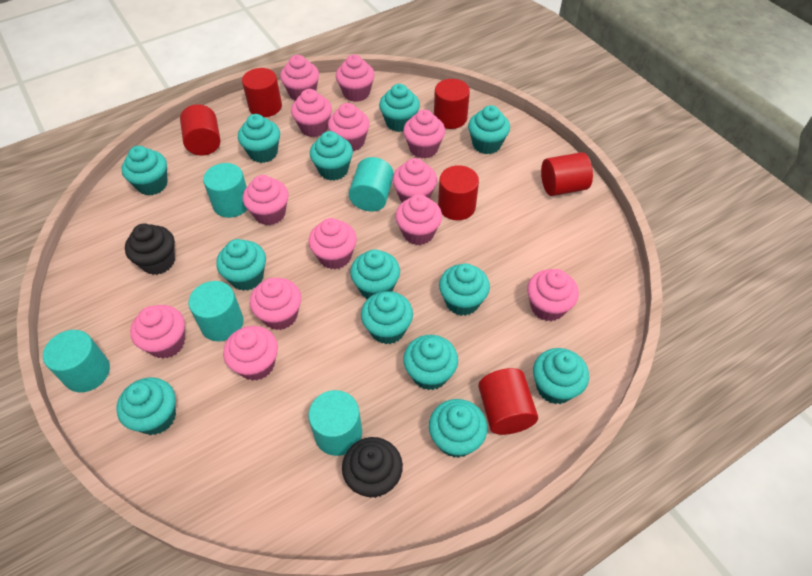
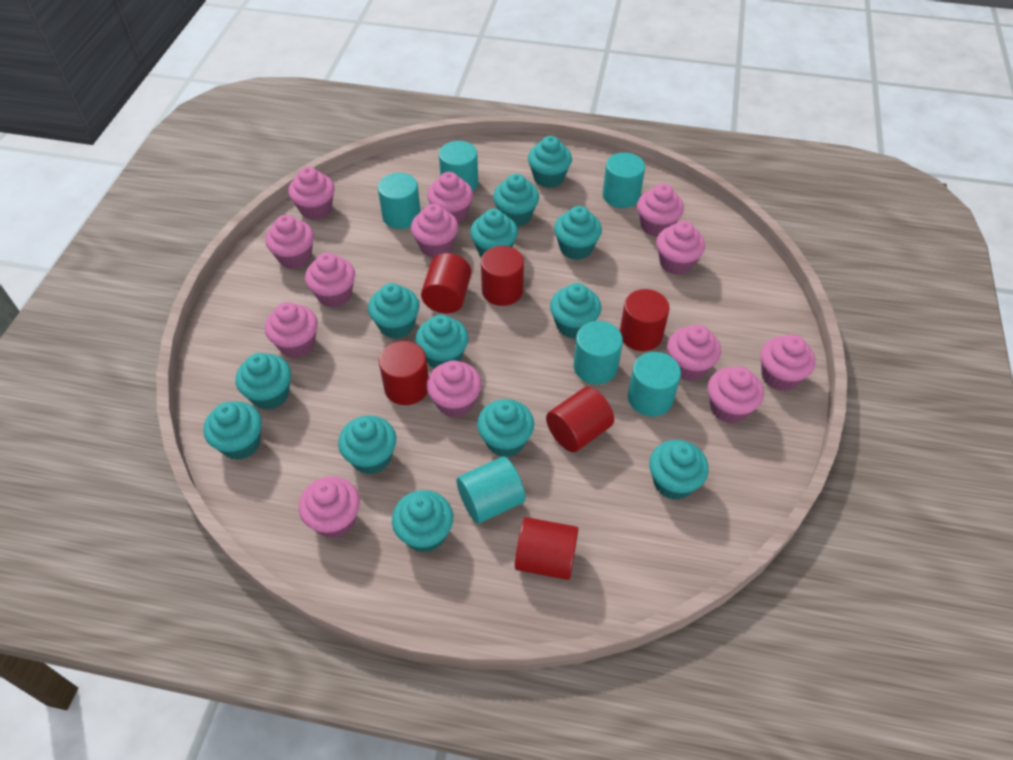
black cupcake: 2 -> 0
turquoise cylinder: 5 -> 6

